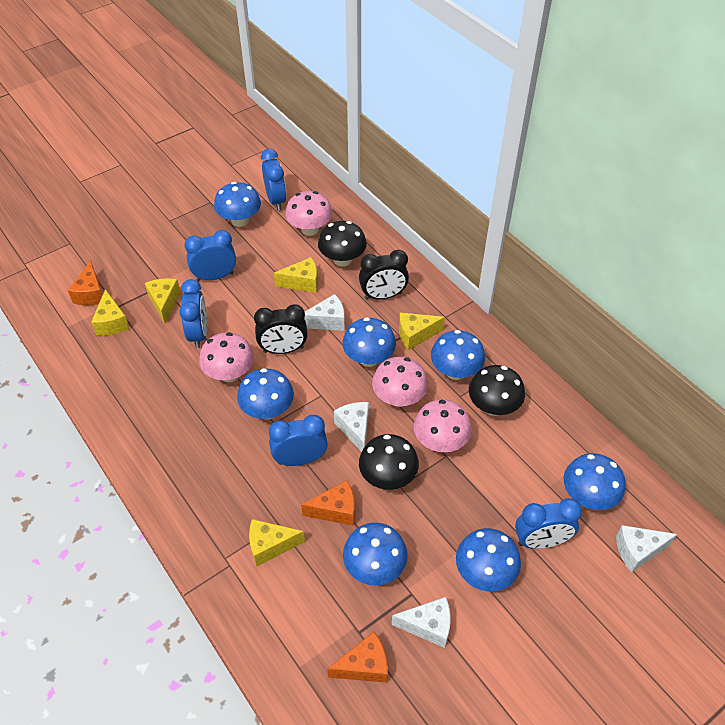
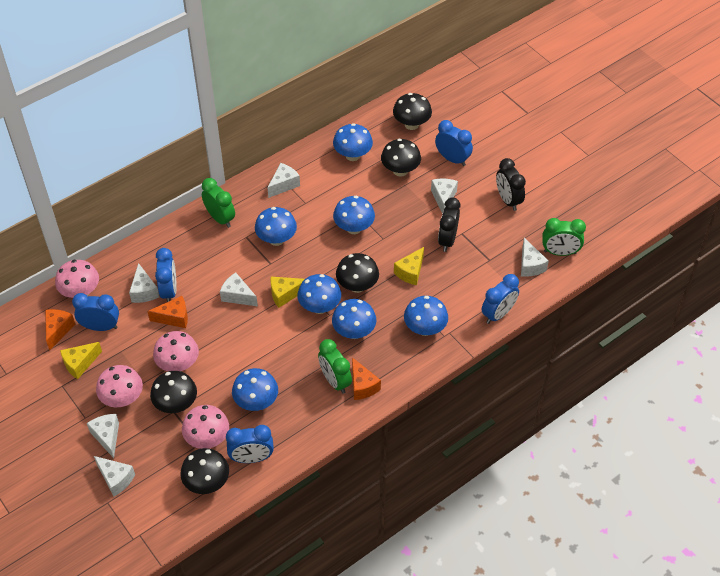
black mushroom: 3 -> 5
green clock: 0 -> 3
white cheese: 4 -> 7
yellow cheese: 5 -> 3

